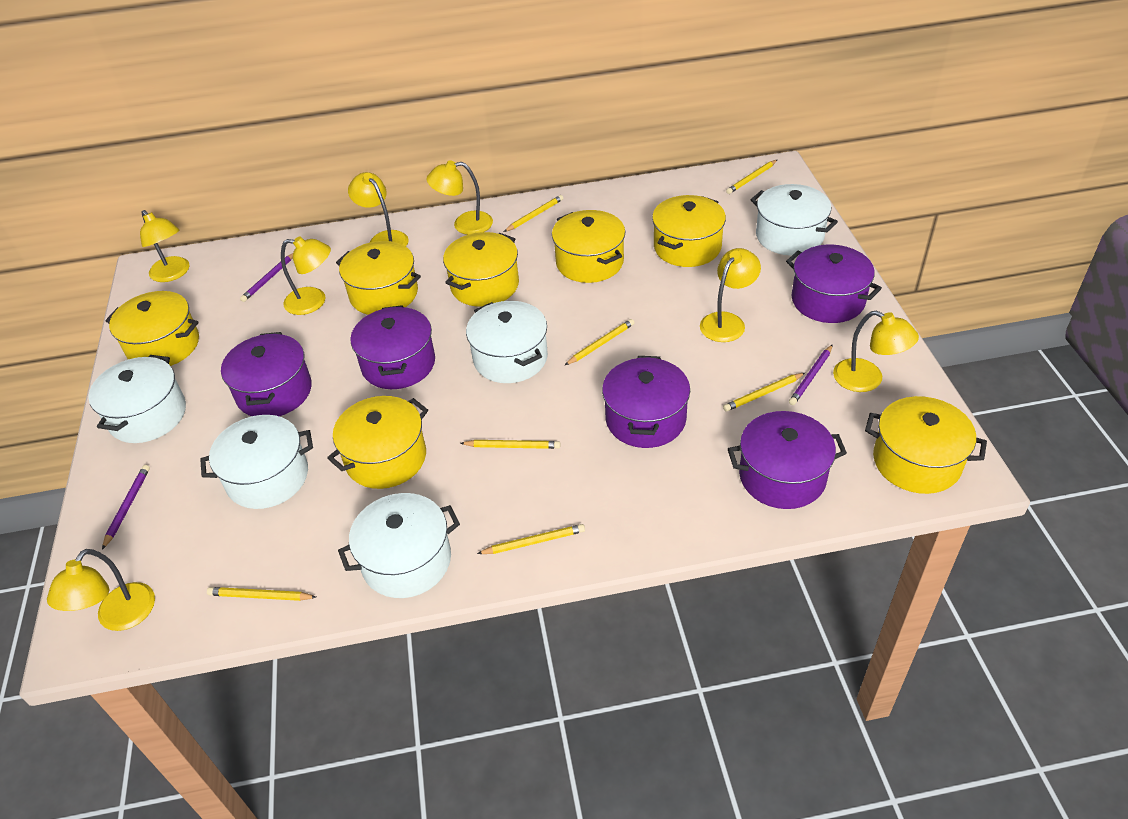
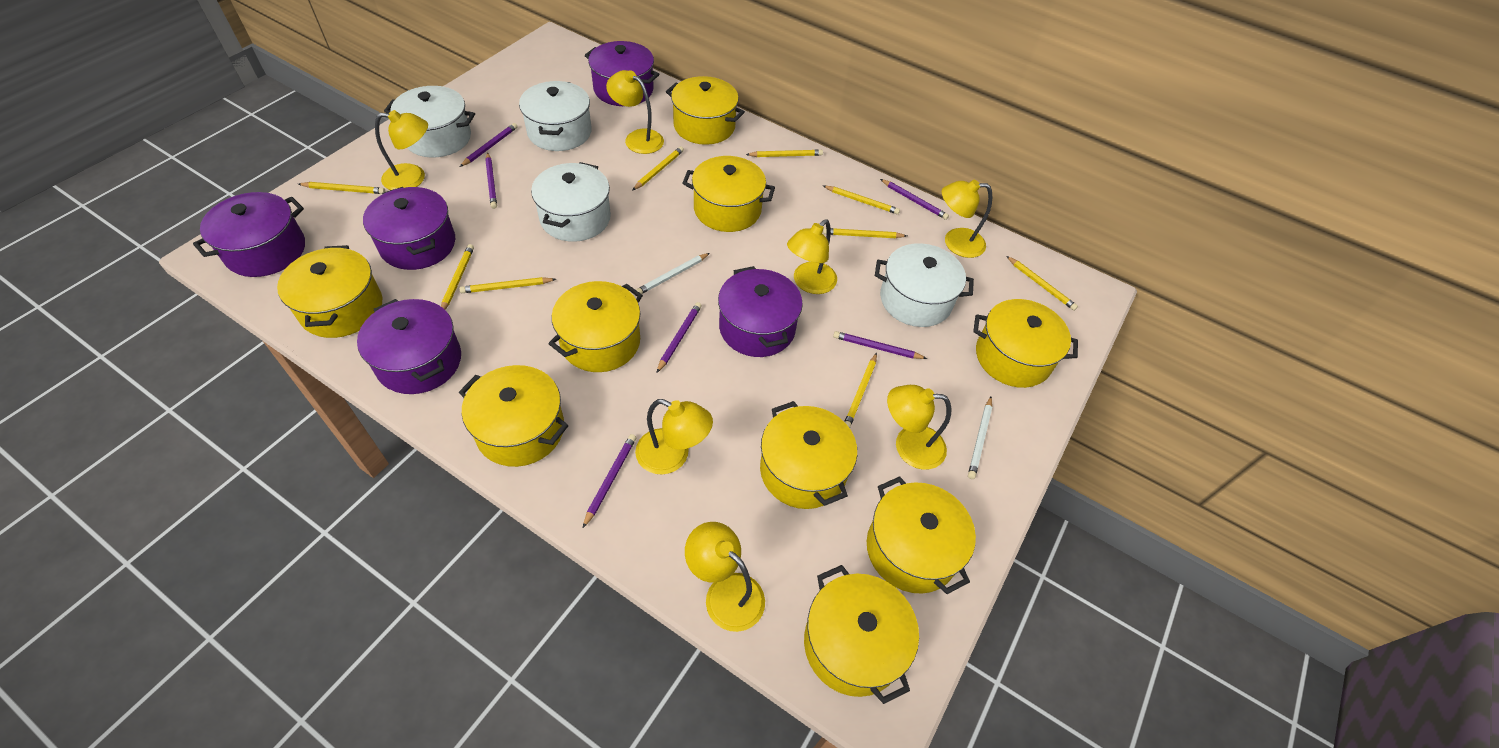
purple pencil: 3 -> 6
white pencil: 0 -> 2
white pot: 5 -> 4
yellow pencil: 7 -> 9
yellow pot: 7 -> 9

